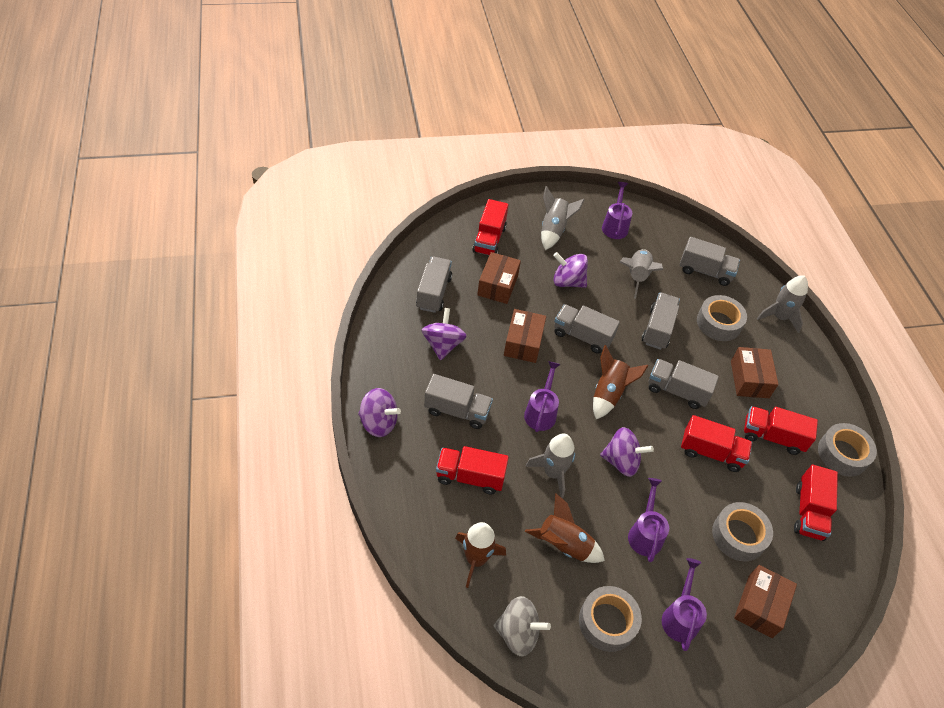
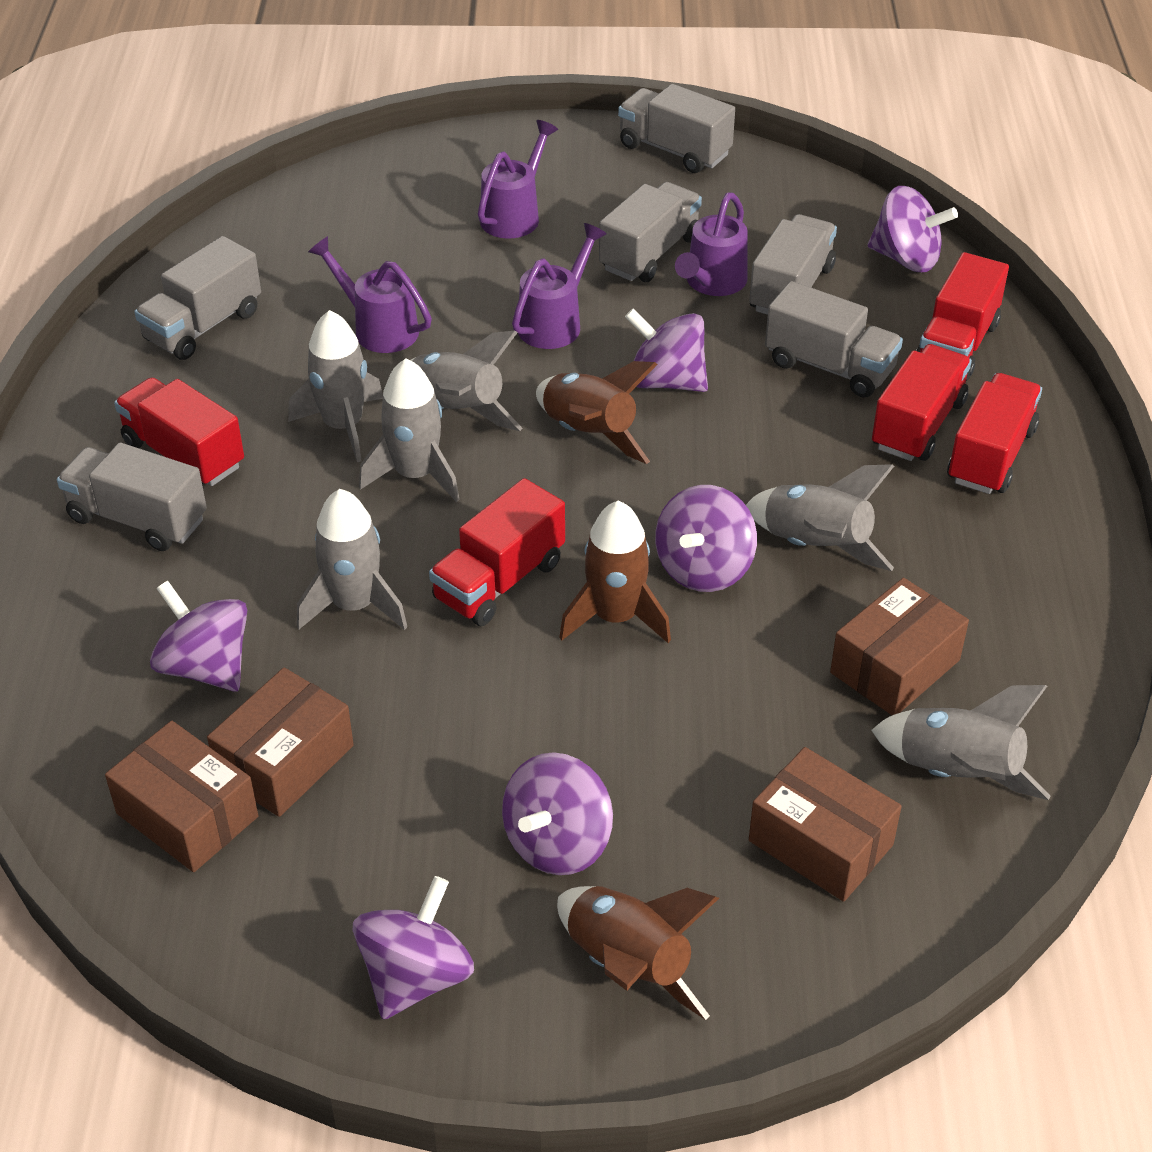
grey rocket: 4 -> 6
grey spinning top: 1 -> 0
grey tape: 4 -> 0
purple spinning top: 4 -> 6

